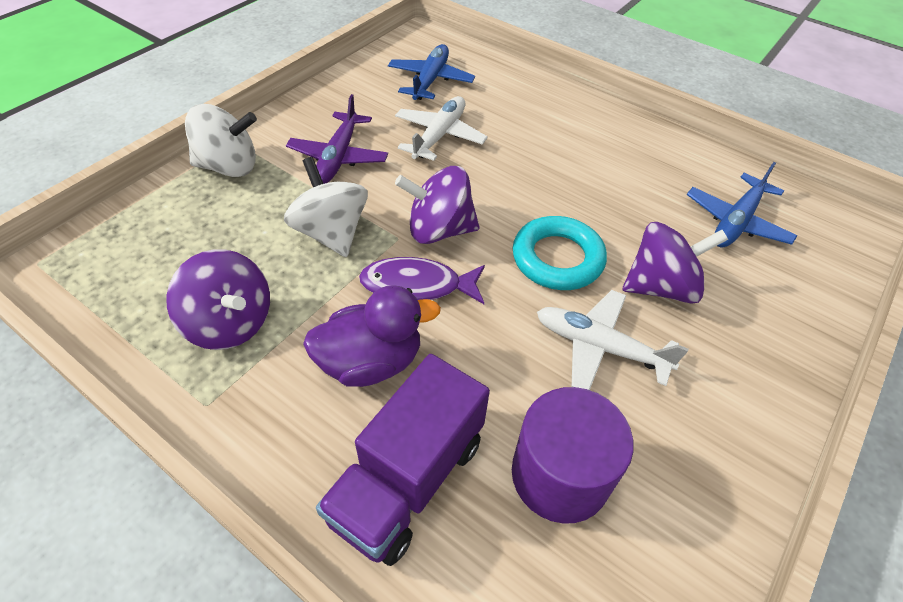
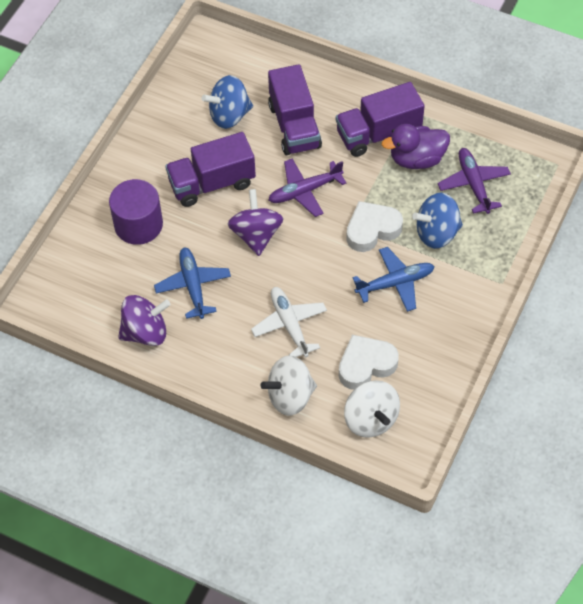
blue spinning top: 0 -> 2
purple fish: 1 -> 0
purple plane: 1 -> 2
purple spinning top: 3 -> 2
purple truck: 1 -> 3
turquoise ring: 1 -> 0
white heart: 0 -> 2
white plane: 2 -> 1

